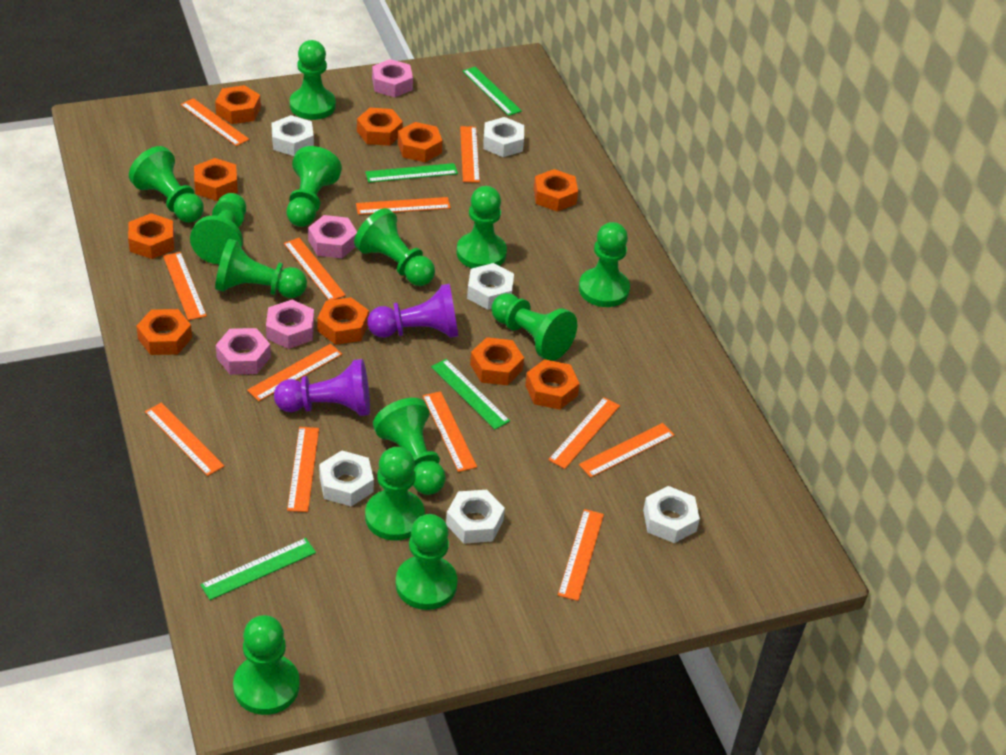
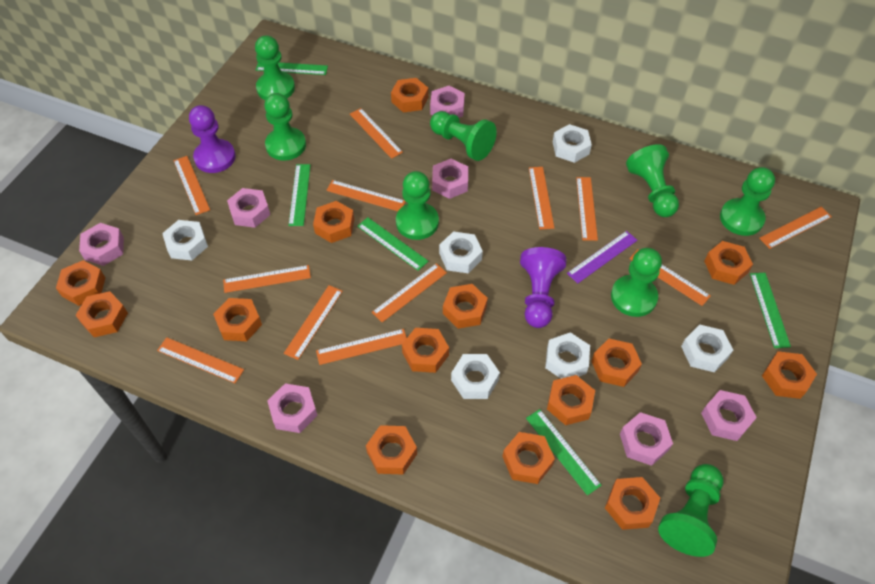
green pawn: 13 -> 8
green ruler: 4 -> 5
orange nut: 10 -> 14
pink nut: 4 -> 7
purple ruler: 0 -> 1

